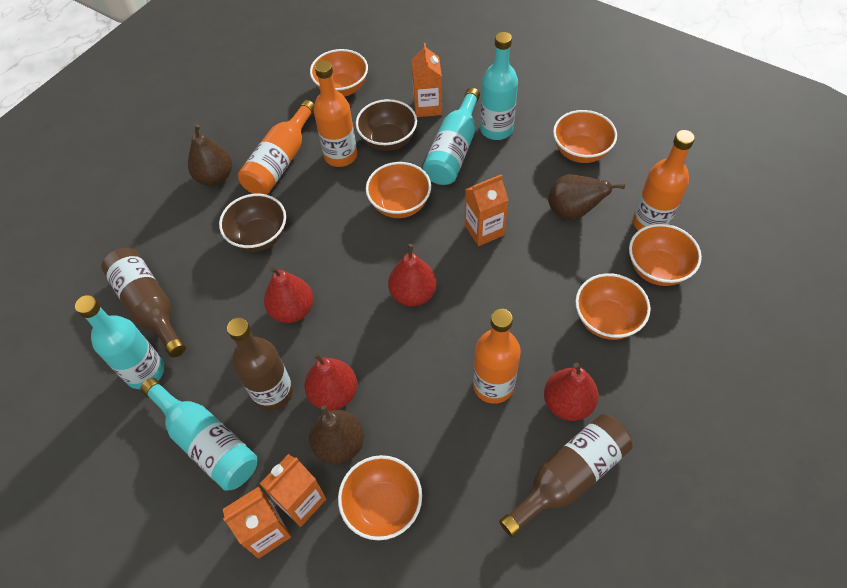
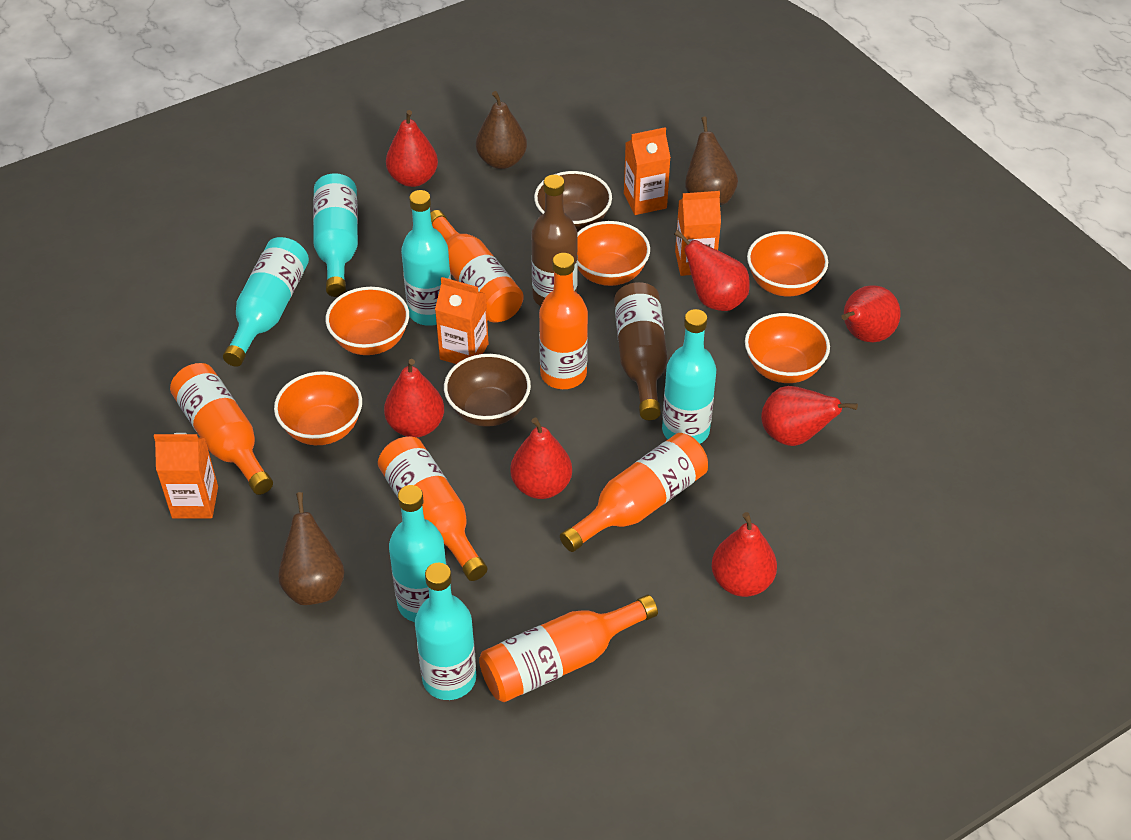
brown bottle: 3 -> 2
orange bottle: 4 -> 6
orange bowl: 6 -> 5
red pear: 4 -> 7
turquoise bottle: 4 -> 6

